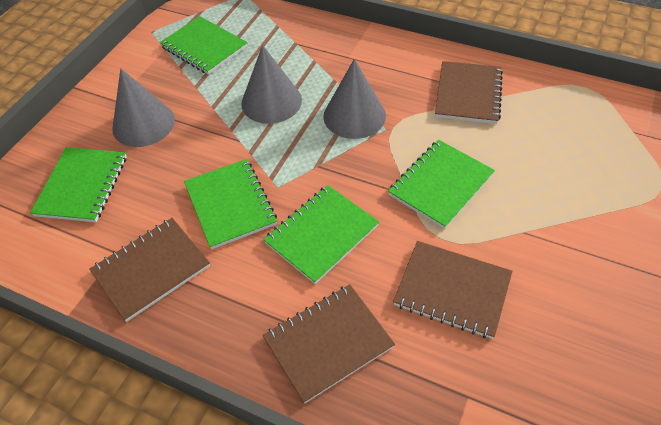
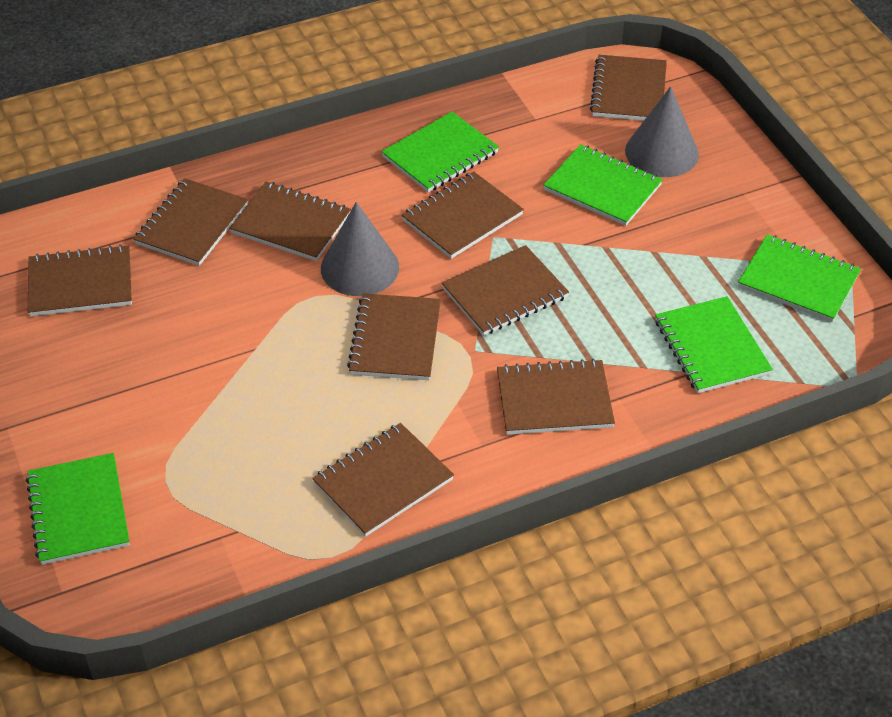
brown notebook: 4 -> 9
grey cone: 3 -> 2

